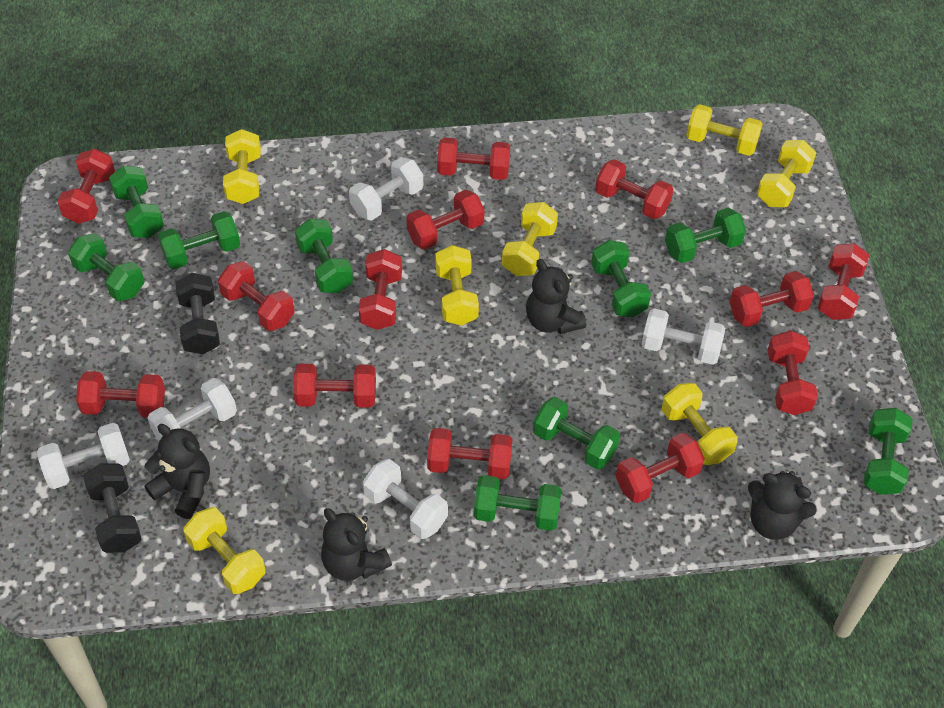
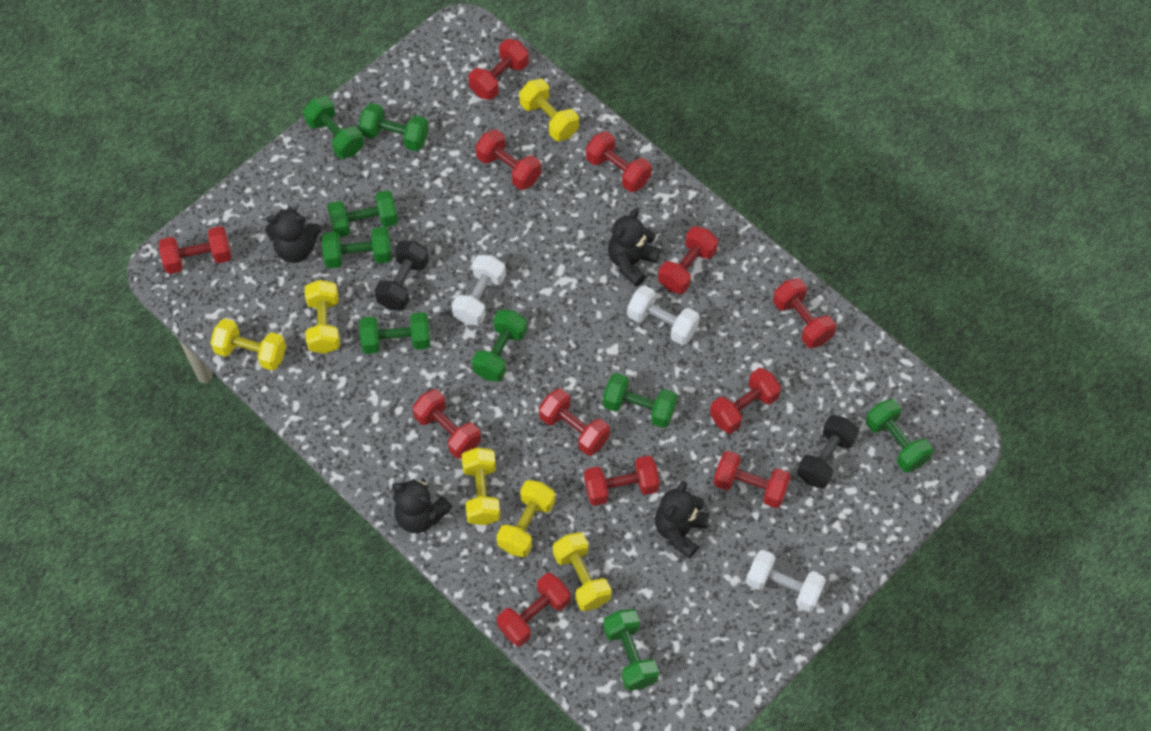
red dumbbell: 13 -> 12
white dumbbell: 5 -> 3
yellow dumbbell: 7 -> 6

